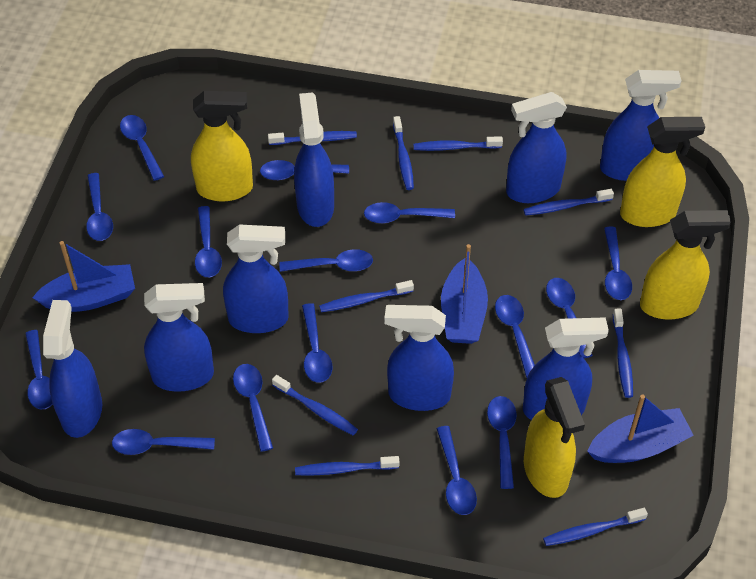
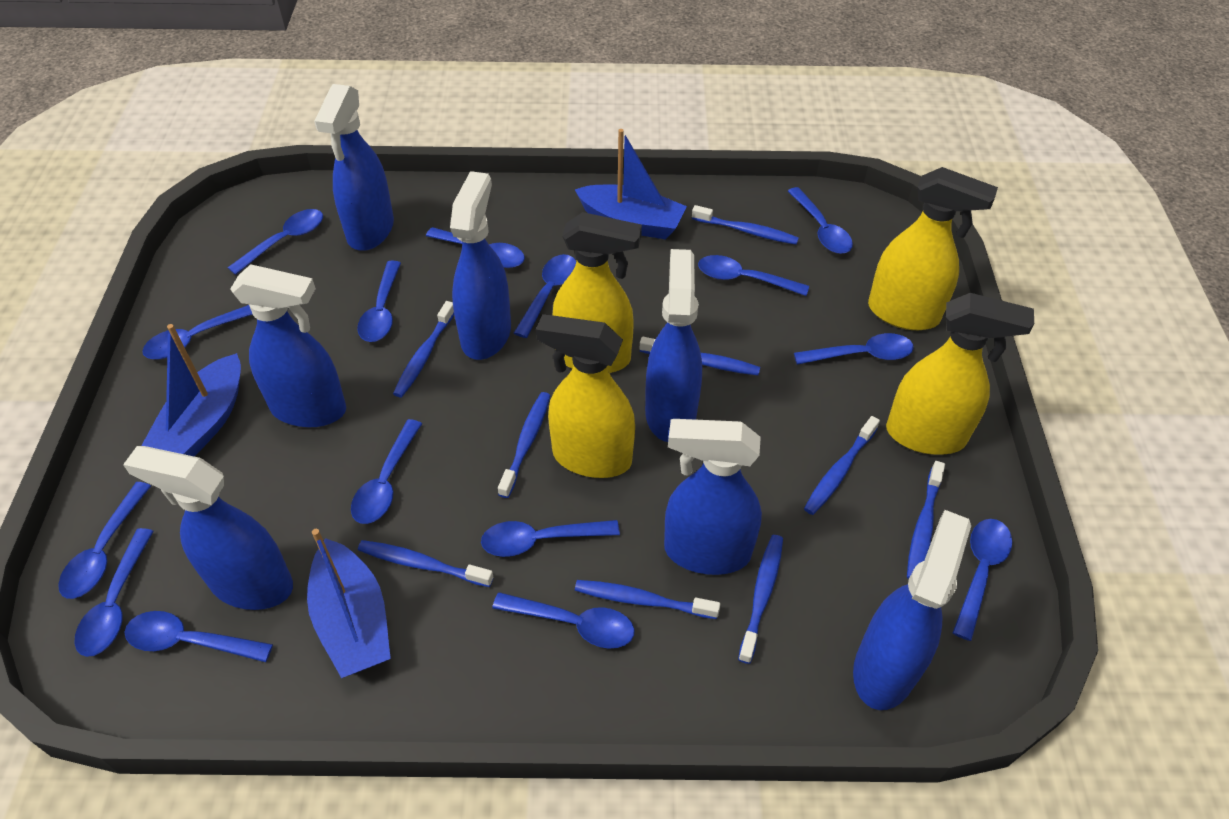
blue spray bottle: 8 -> 7

